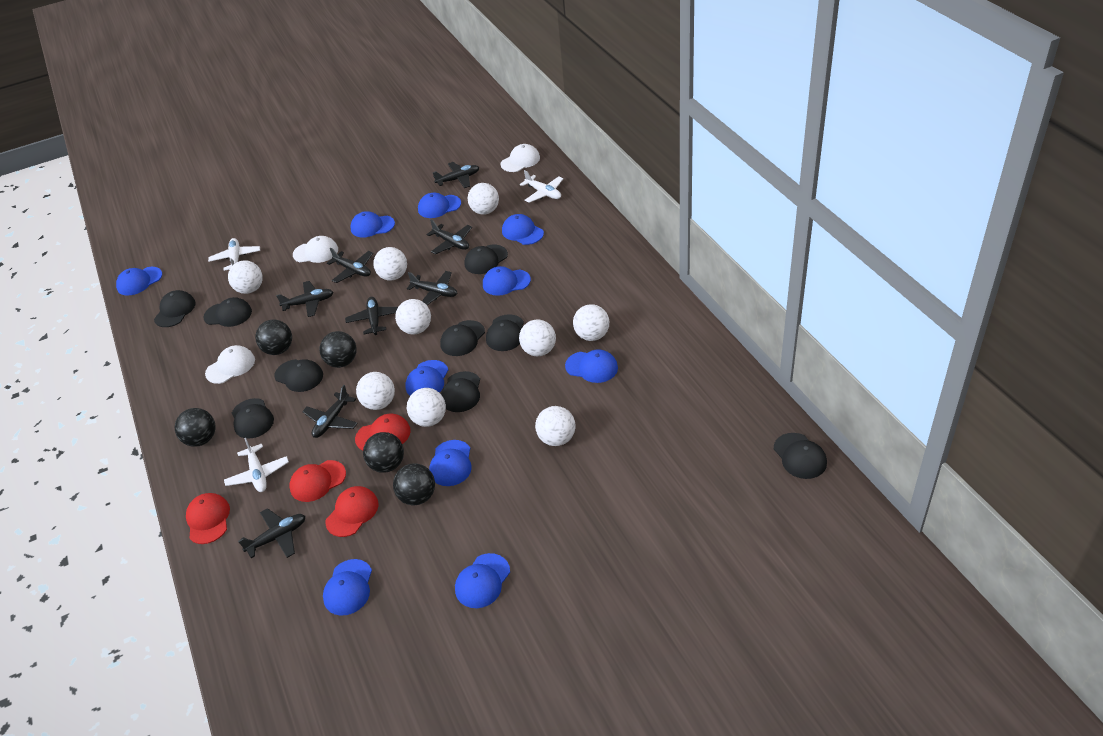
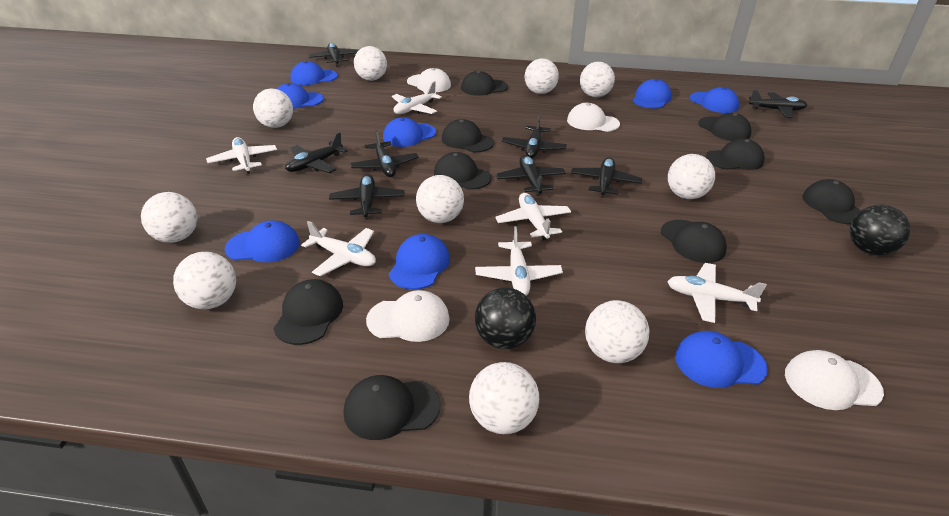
black ball: 5 -> 2
blue cap: 10 -> 8
red cap: 4 -> 0
white ball: 9 -> 10
white cap: 3 -> 4
white plane: 3 -> 6

